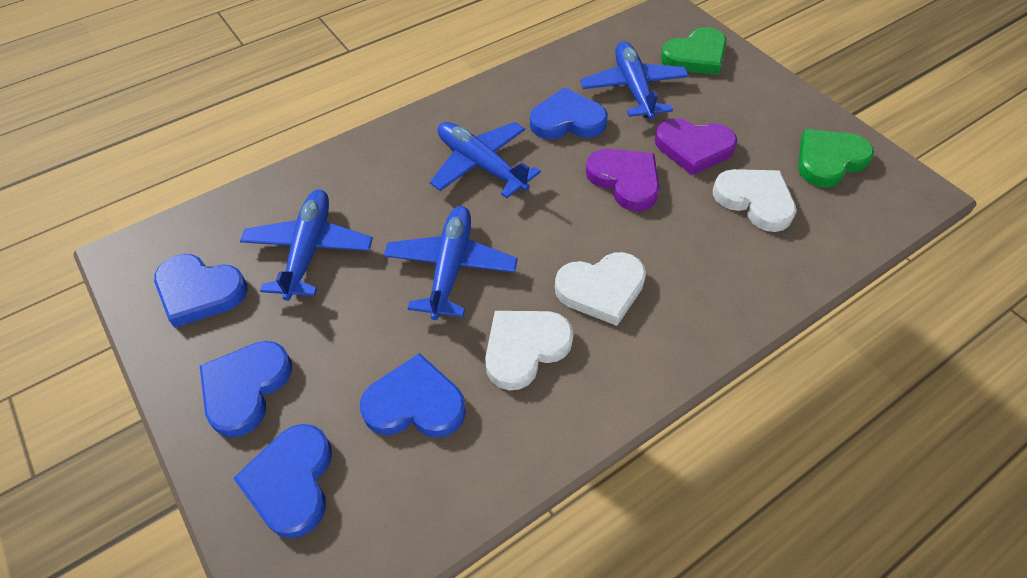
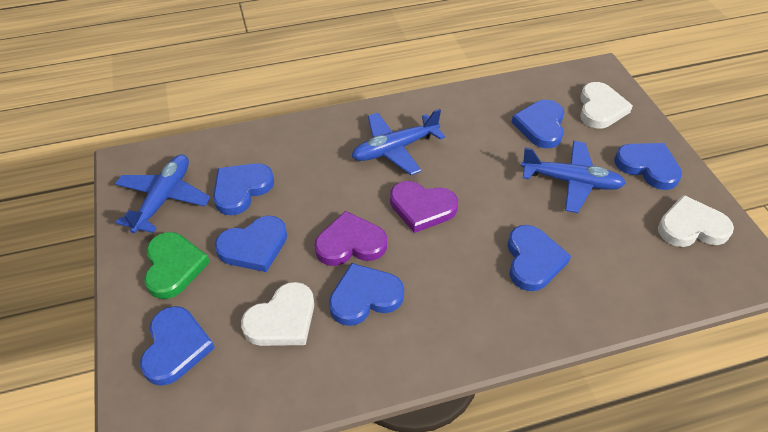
blue heart: 5 -> 7
blue plane: 4 -> 3
green heart: 2 -> 1

